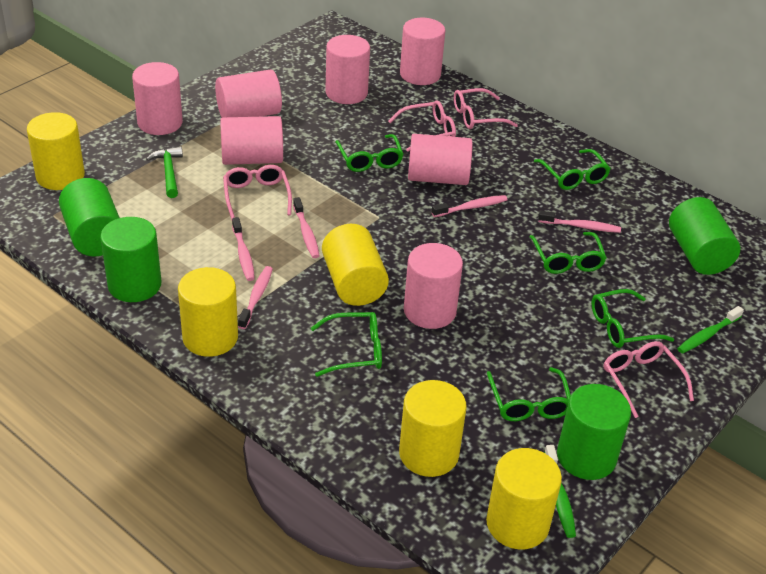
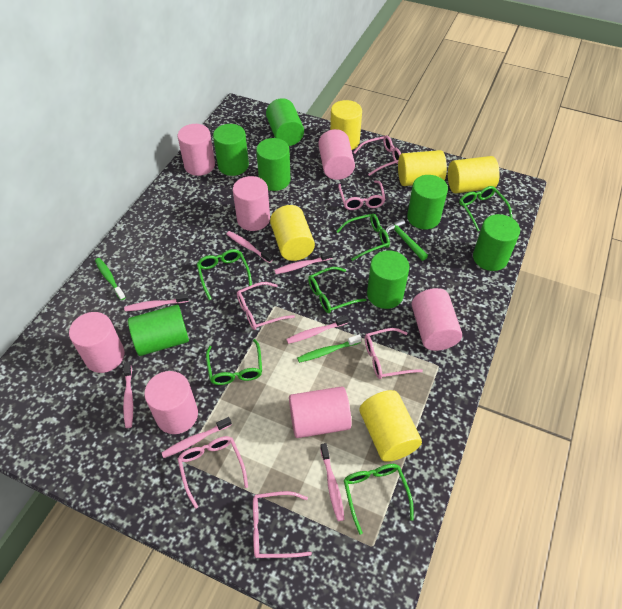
green cylinder: 4 -> 7
pink glasses: 4 -> 6
pink toothbrush: 5 -> 7

